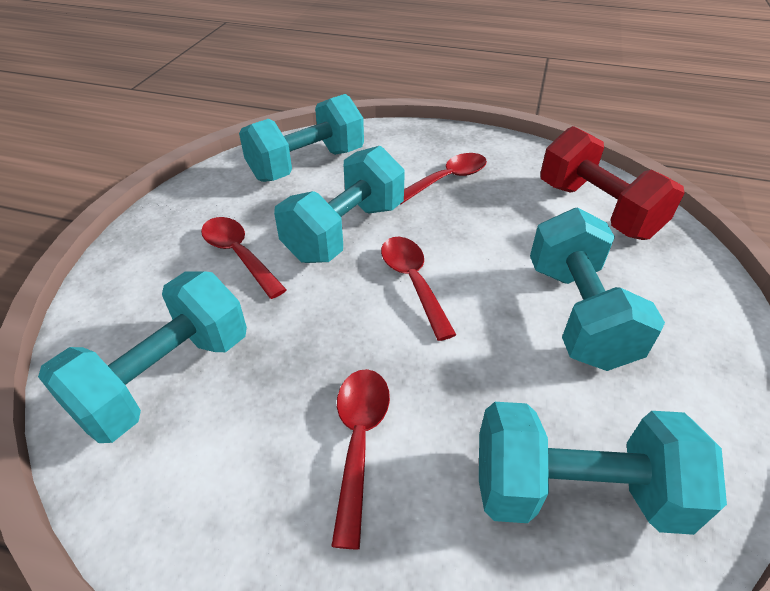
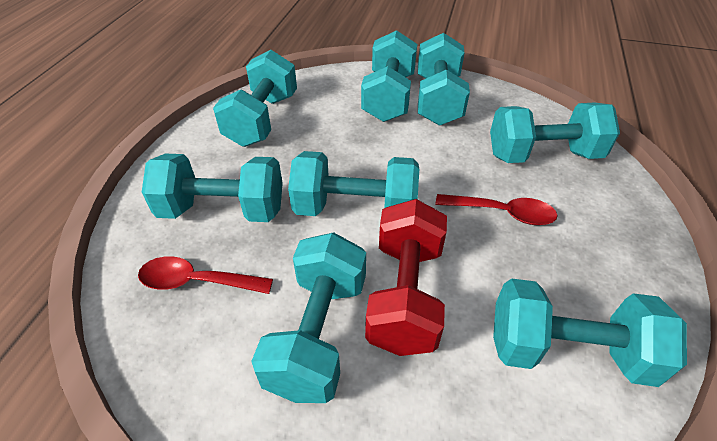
red spoon: 4 -> 2
turquoise dumbbell: 5 -> 8

